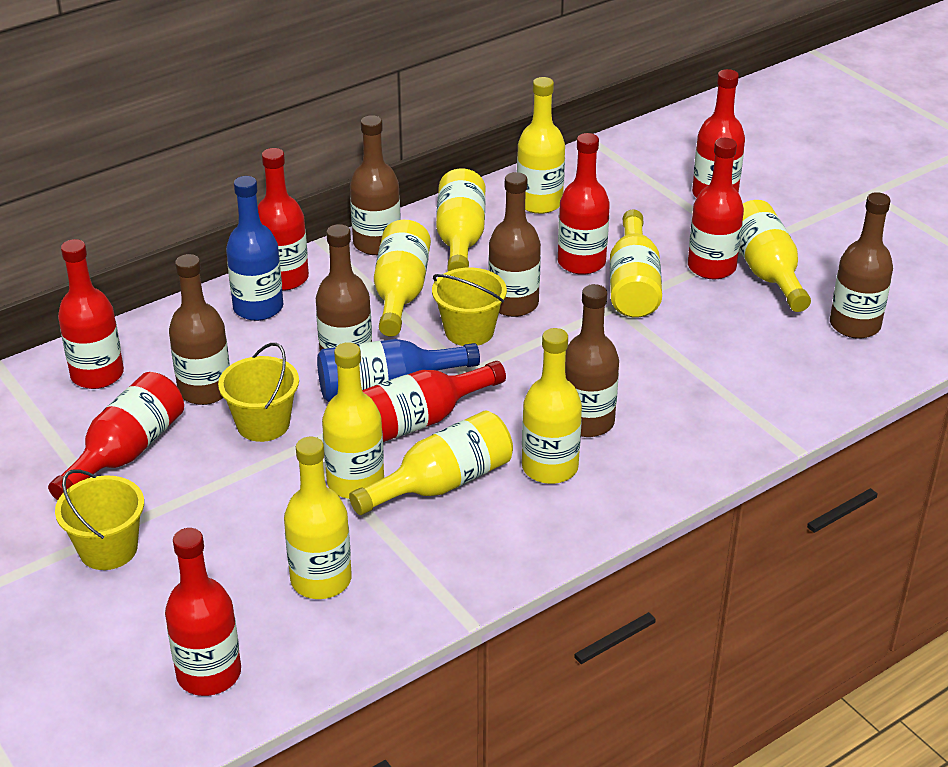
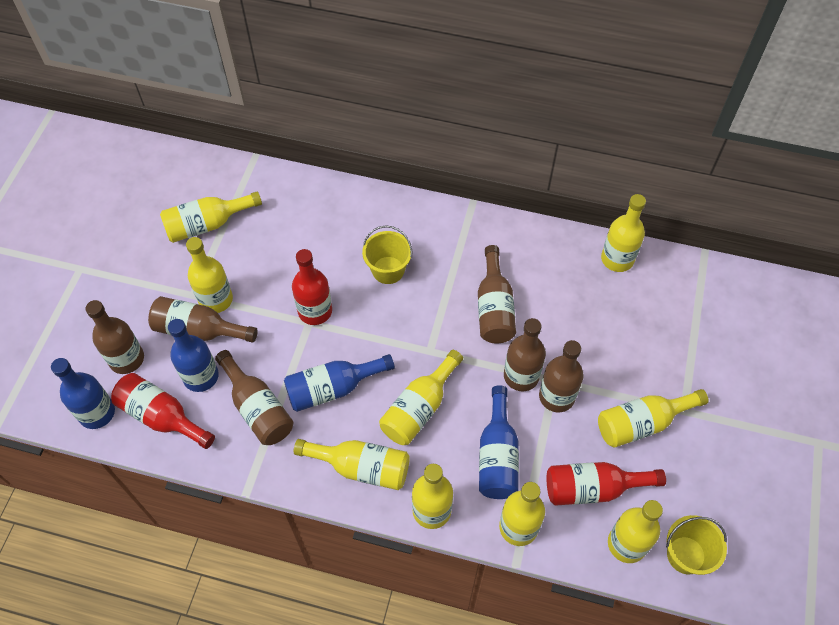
blue bottle: 2 -> 4
red bottle: 8 -> 3
yellow bucket: 3 -> 2

